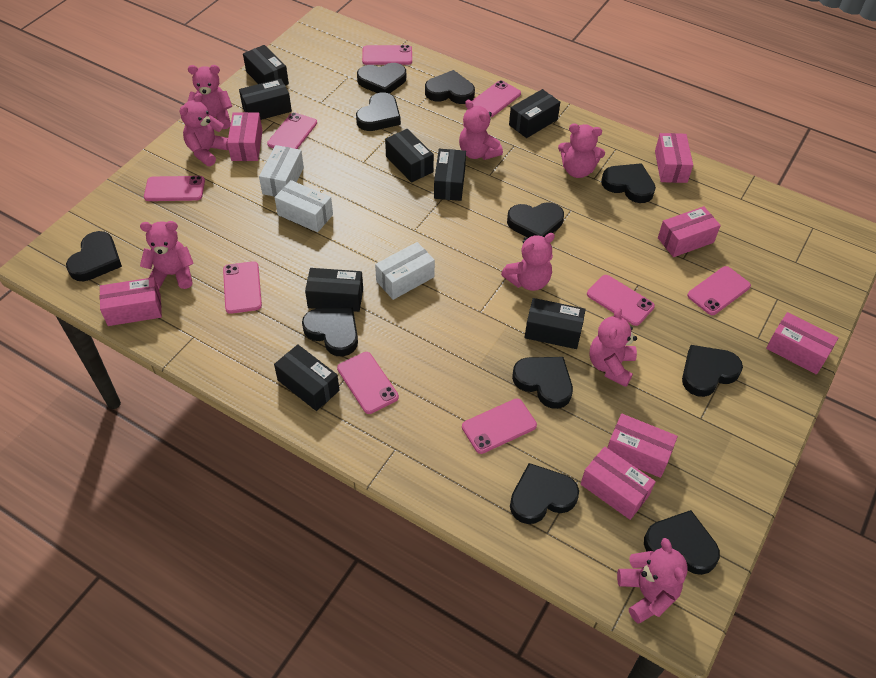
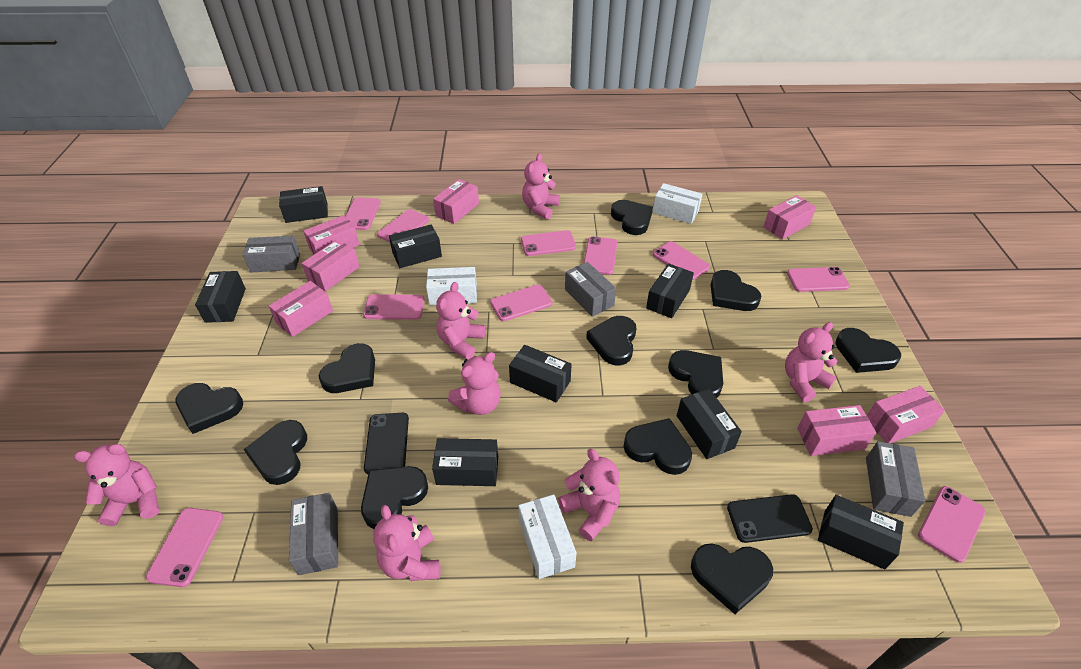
black phone: 0 -> 2
grey box: 0 -> 4
pink phone: 9 -> 10
pink teddy bear: 8 -> 7

